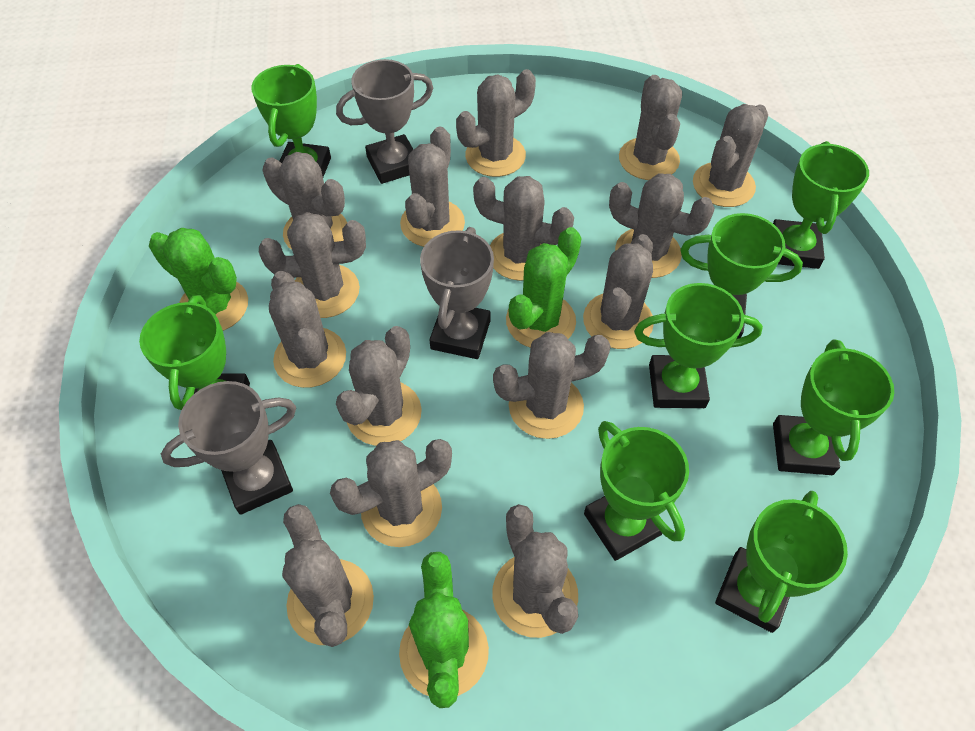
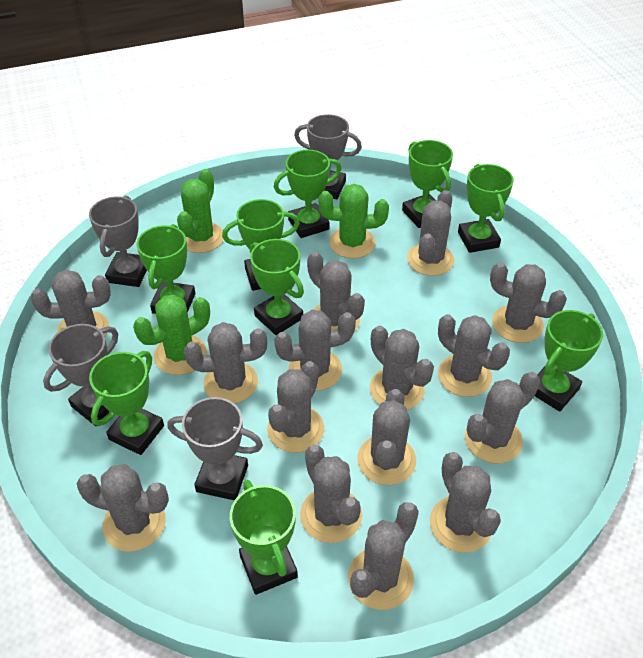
green trophy: 8 -> 9
grey trophy: 3 -> 4

